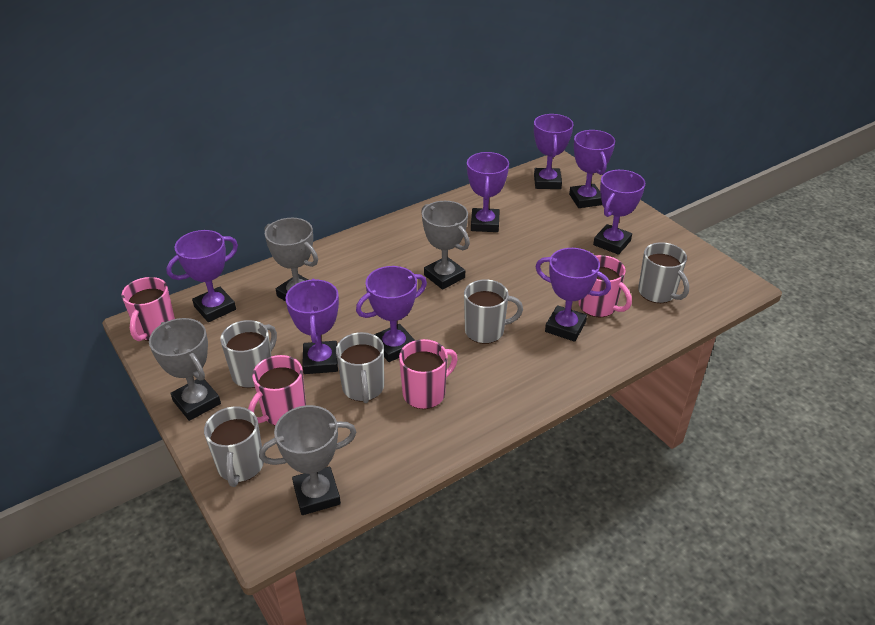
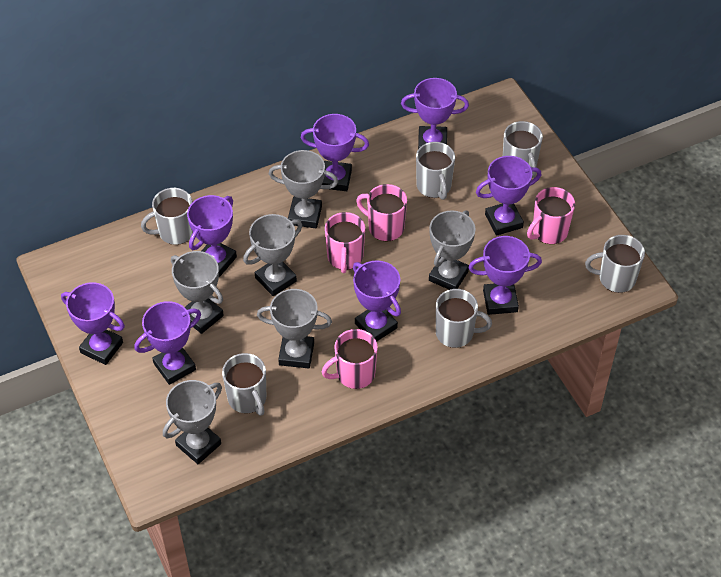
grey mug: 5 -> 6
grey trophy: 4 -> 6

